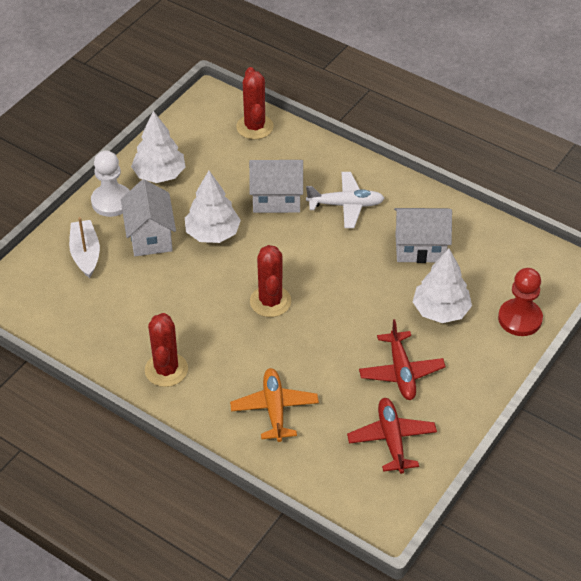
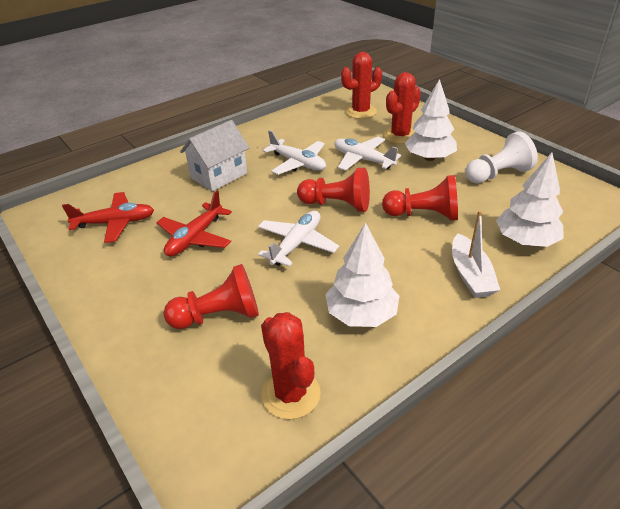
orange plane: 1 -> 0
red pawn: 1 -> 3
white house: 3 -> 1
white plane: 1 -> 3

